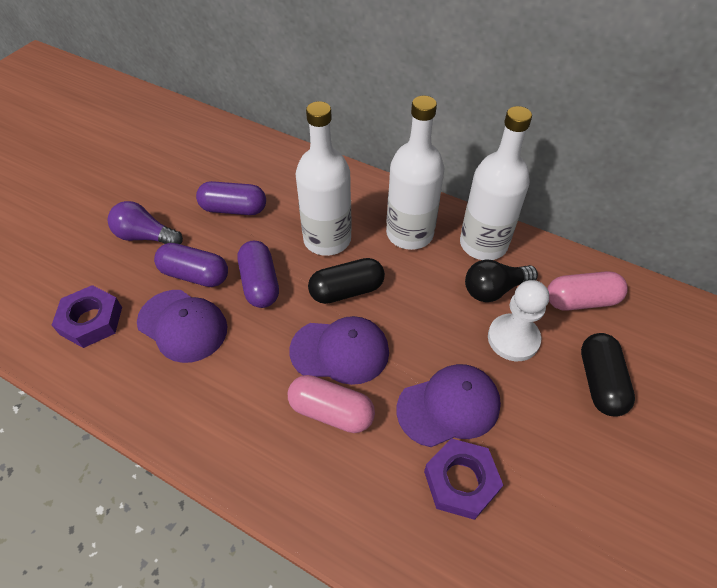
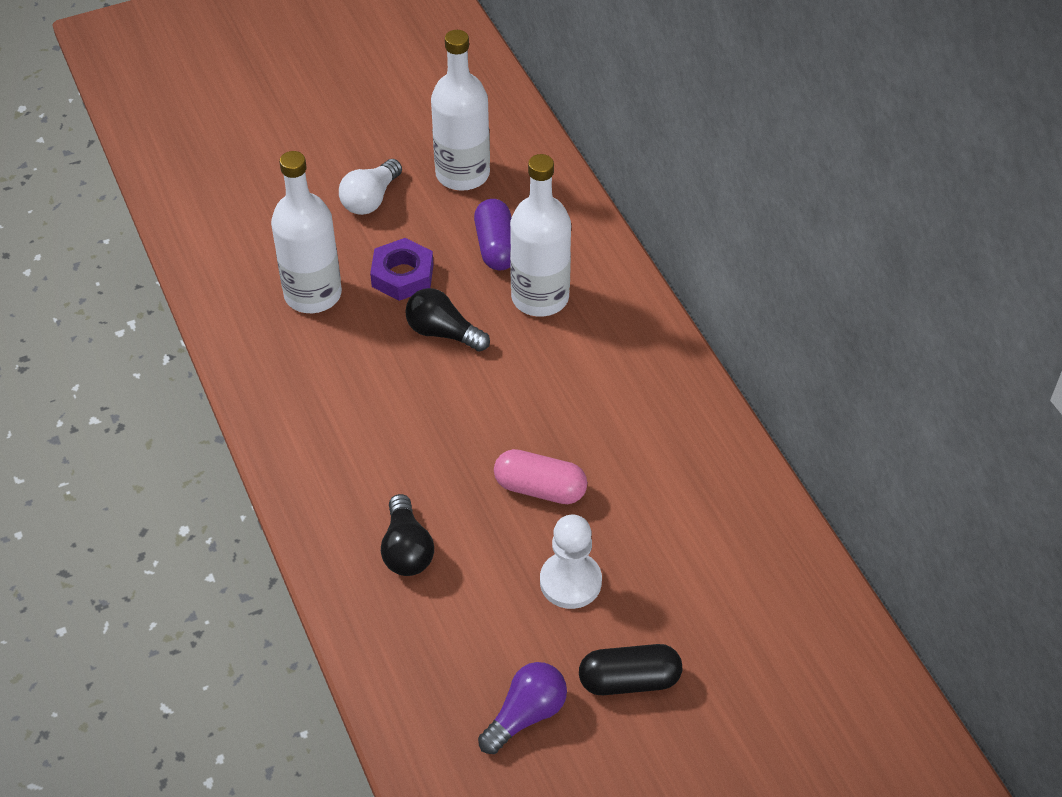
black capsule: 2 -> 1
black light bulb: 1 -> 2
pink capsule: 2 -> 1
purple cap: 3 -> 0
purple capsule: 3 -> 1
purple nut: 2 -> 1
white light bulb: 0 -> 1

